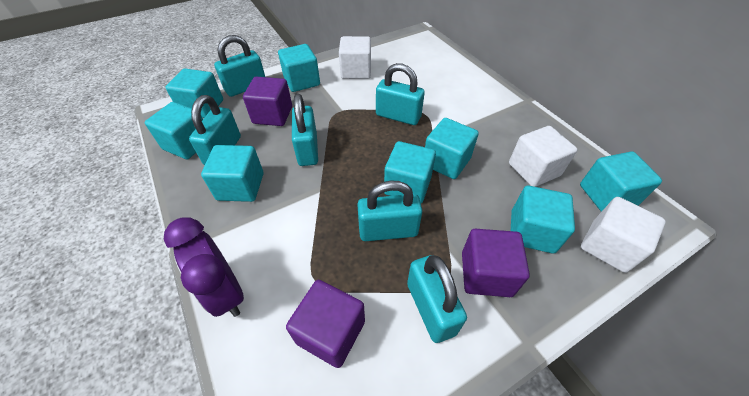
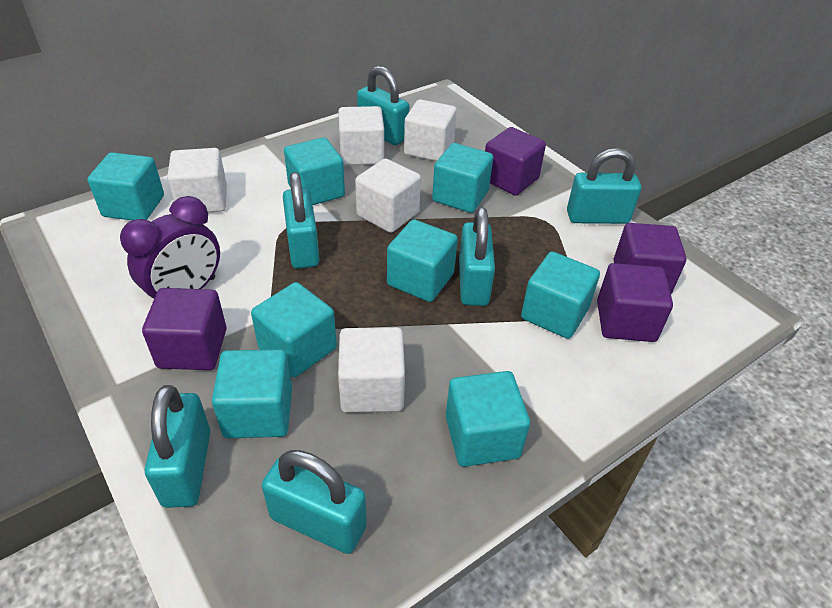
purple cube: 3 -> 4
white cube: 3 -> 5

